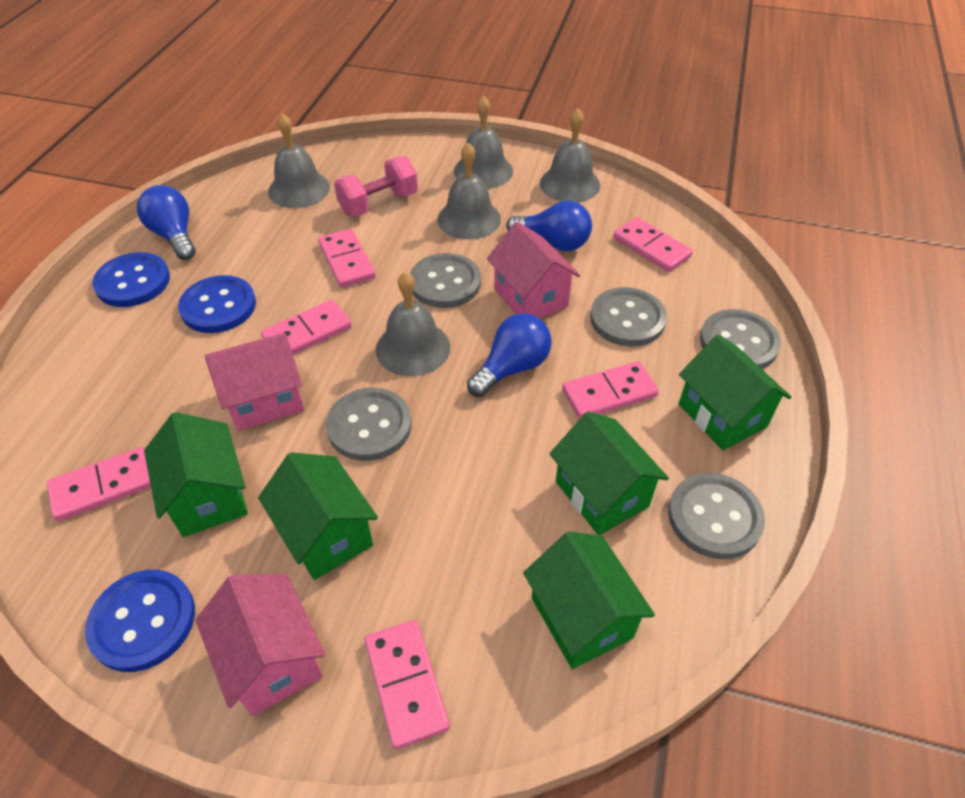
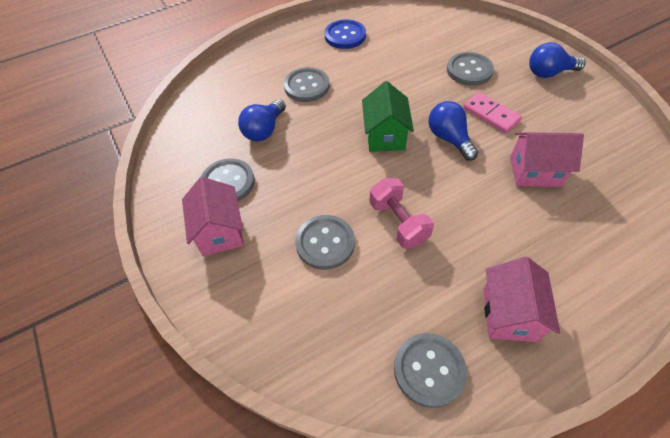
blue button: 3 -> 1
green house: 5 -> 1
grey bell: 5 -> 0
pink domino: 6 -> 1

